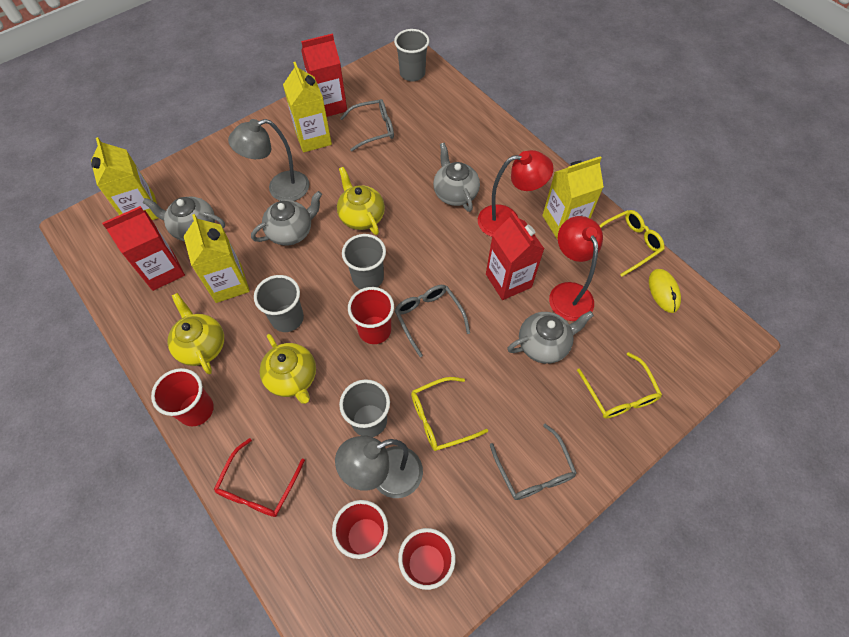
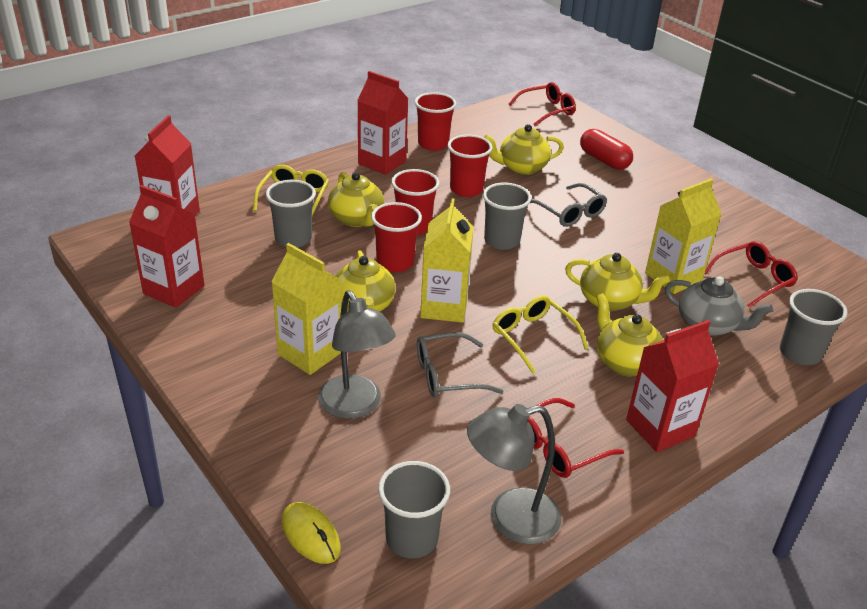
grey glasses: 3 -> 2
grey teapot: 4 -> 1
red capsule: 0 -> 1
red carton: 3 -> 4
red glasses: 1 -> 3
red lamp: 2 -> 0
yellow carton: 4 -> 3
yellow glasses: 3 -> 2
yellow teapot: 3 -> 5

